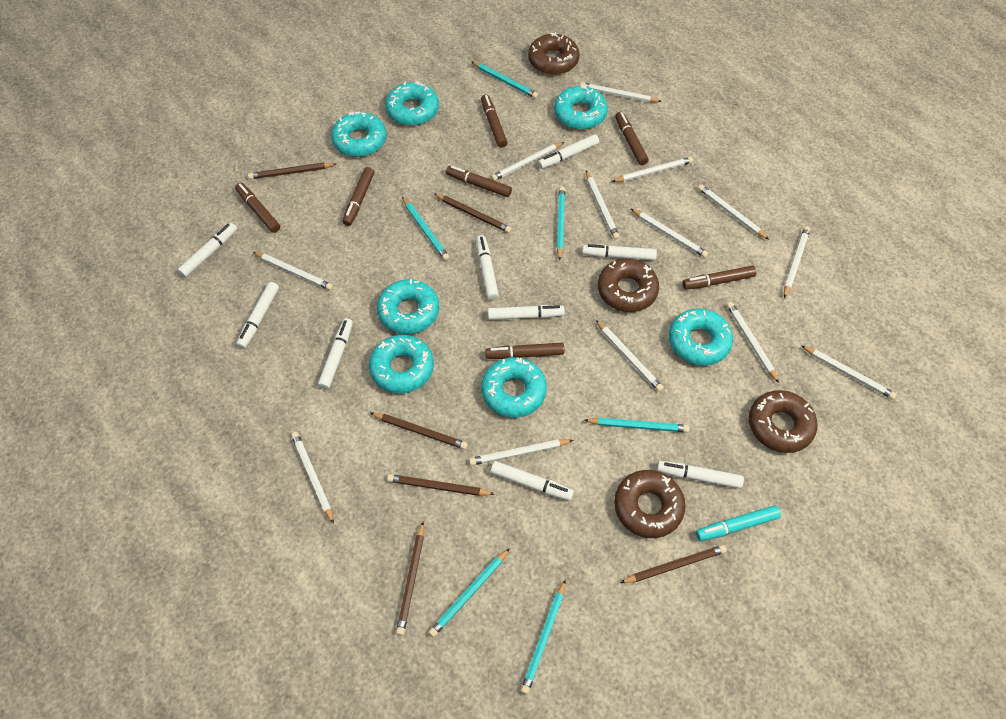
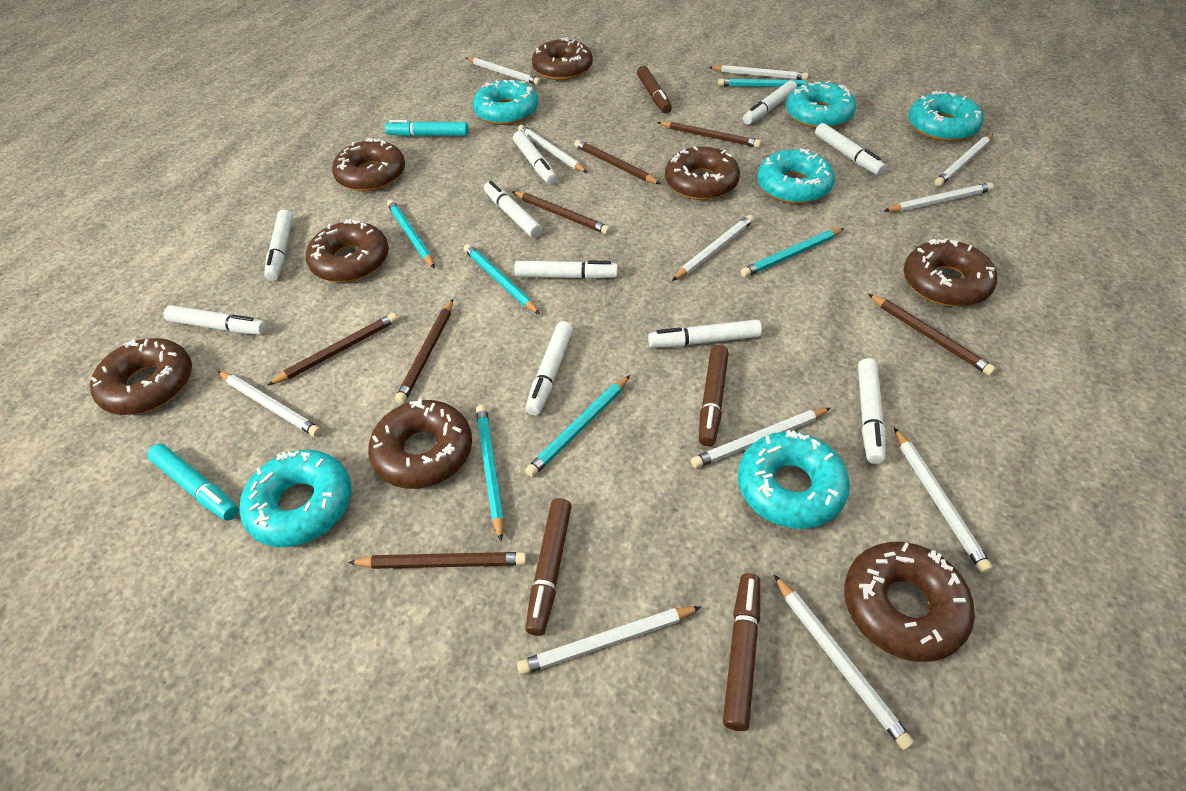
brown donut: 4 -> 8
brown marker: 7 -> 4
brown pencil: 6 -> 7
turquoise donut: 7 -> 6
turquoise marker: 1 -> 2
white marker: 9 -> 10
white pencil: 13 -> 11

